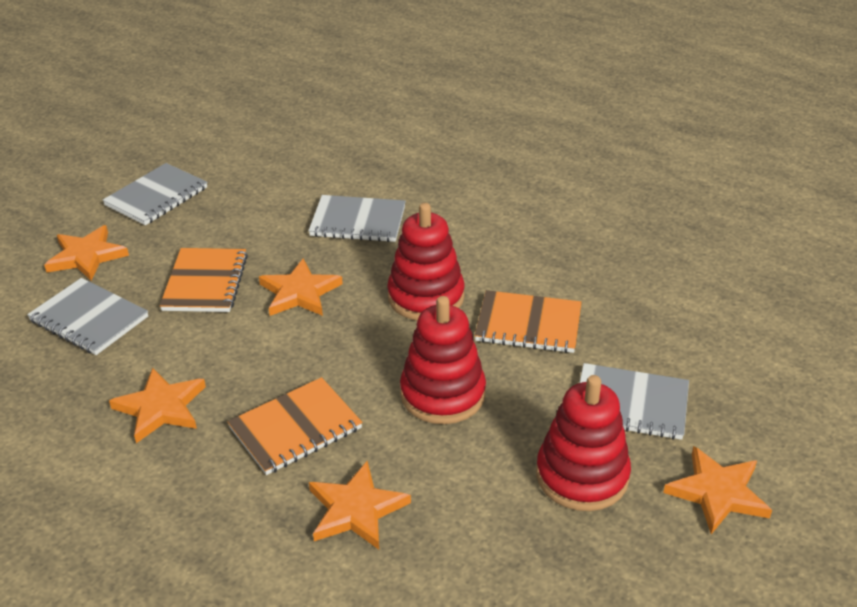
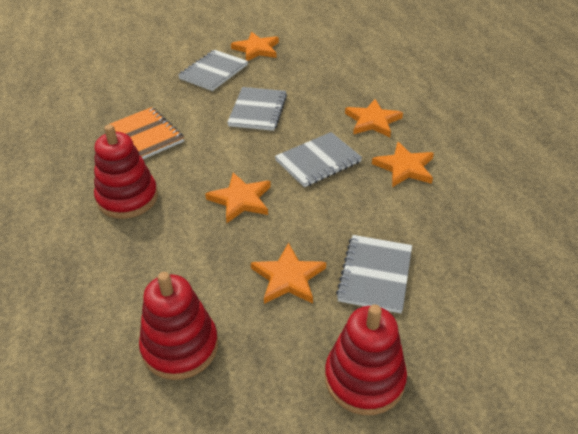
orange notebook: 3 -> 1

